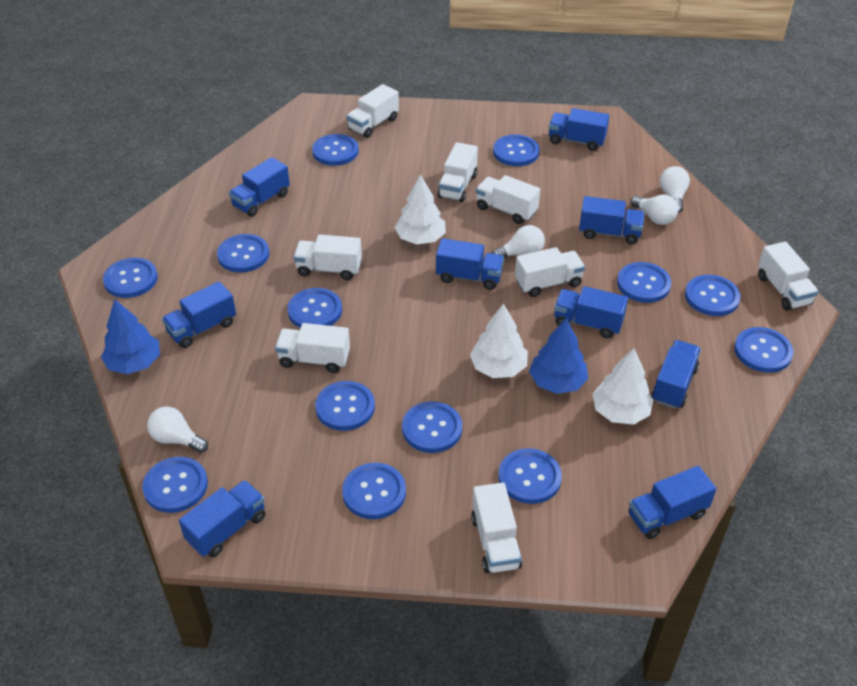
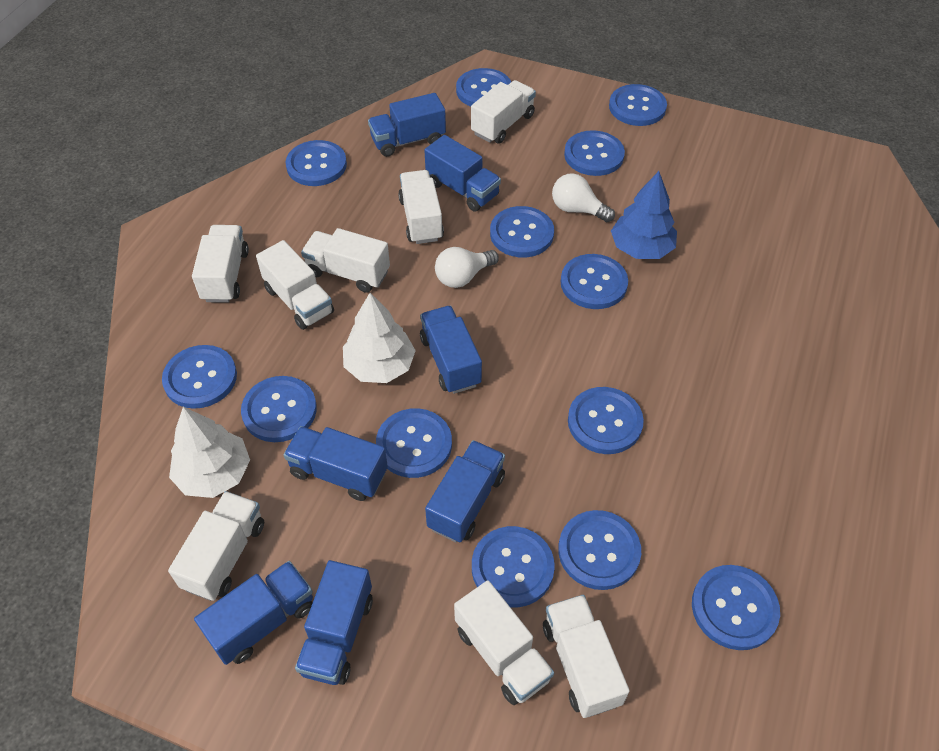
blue tree: 2 -> 1
blue truck: 9 -> 7
white light bulb: 4 -> 2
white tree: 3 -> 2

